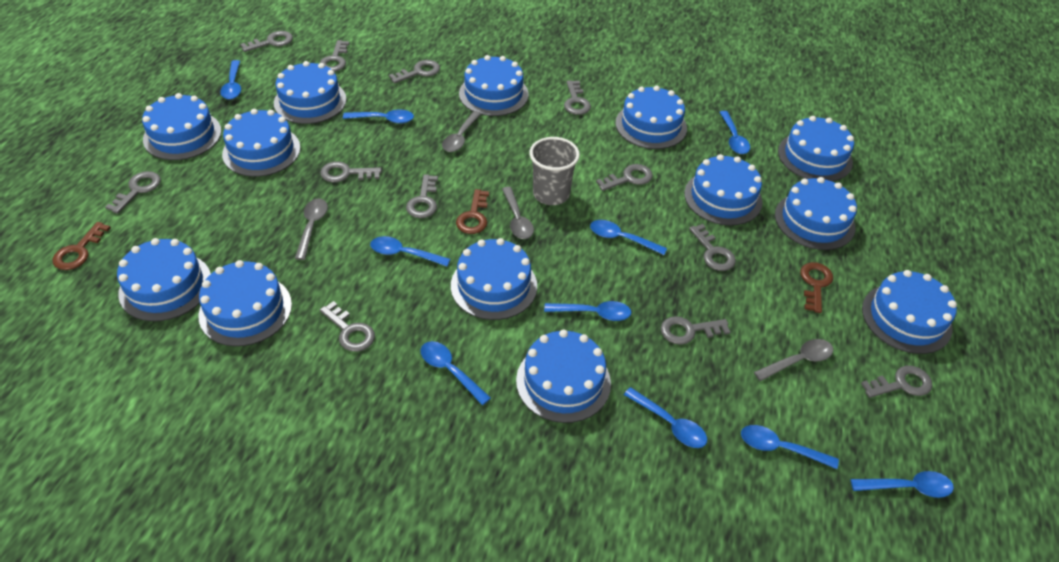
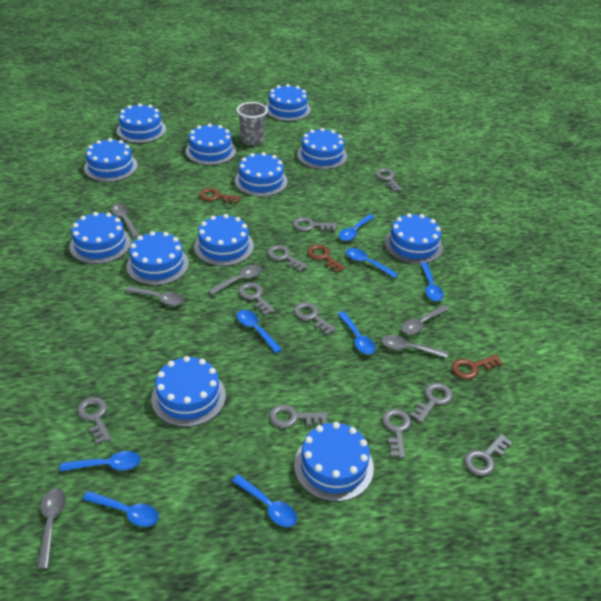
blue cake: 13 -> 12
blue spoon: 10 -> 8
grey key: 12 -> 10
grey spoon: 4 -> 6

